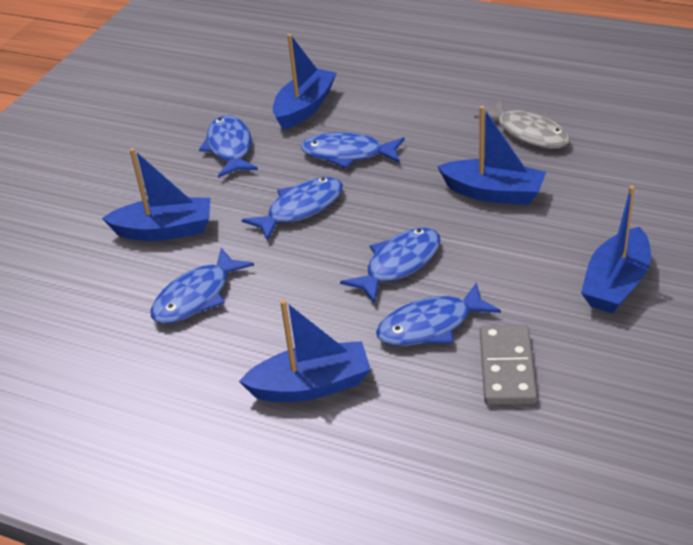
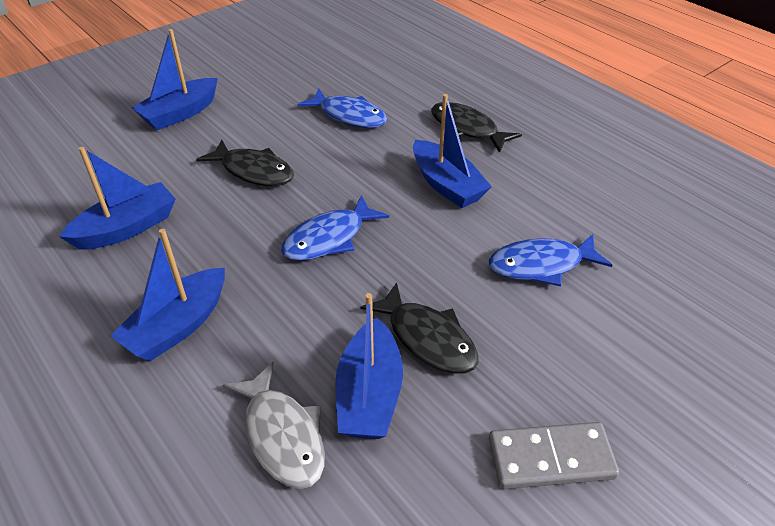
black fish: 0 -> 3
blue fish: 6 -> 3

